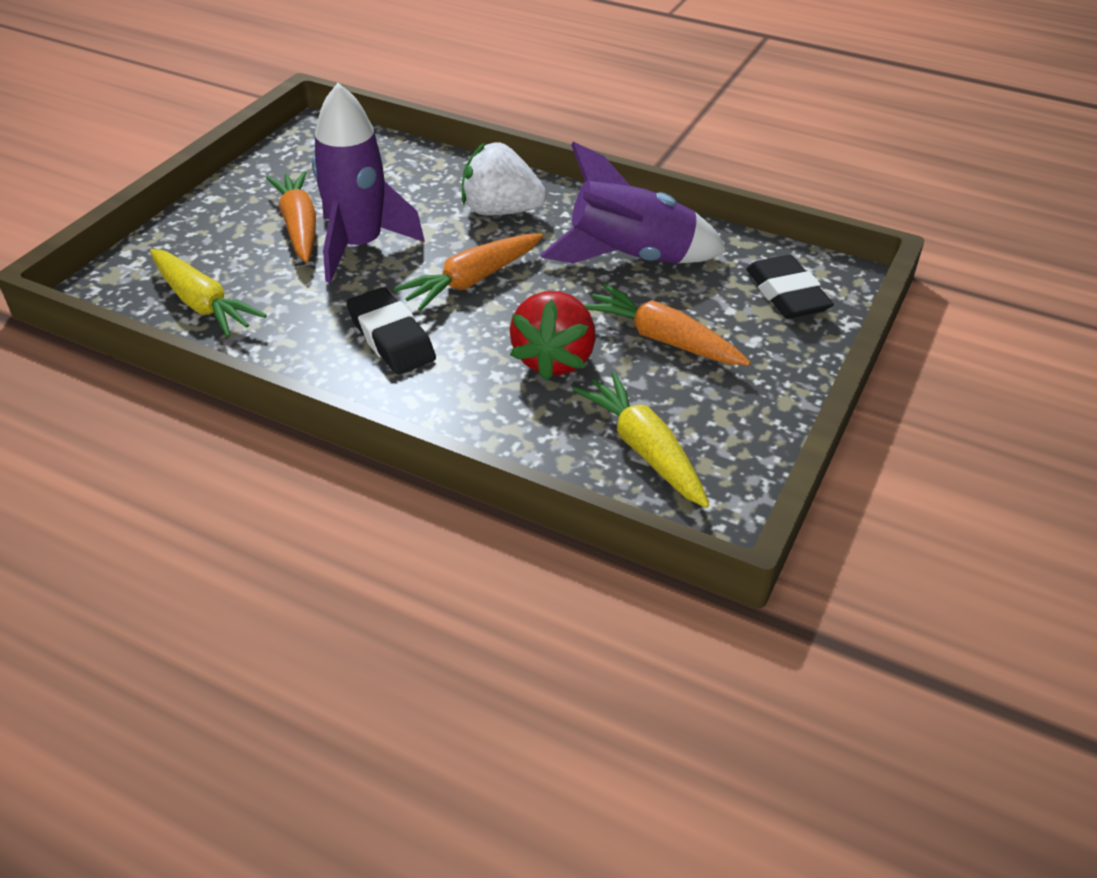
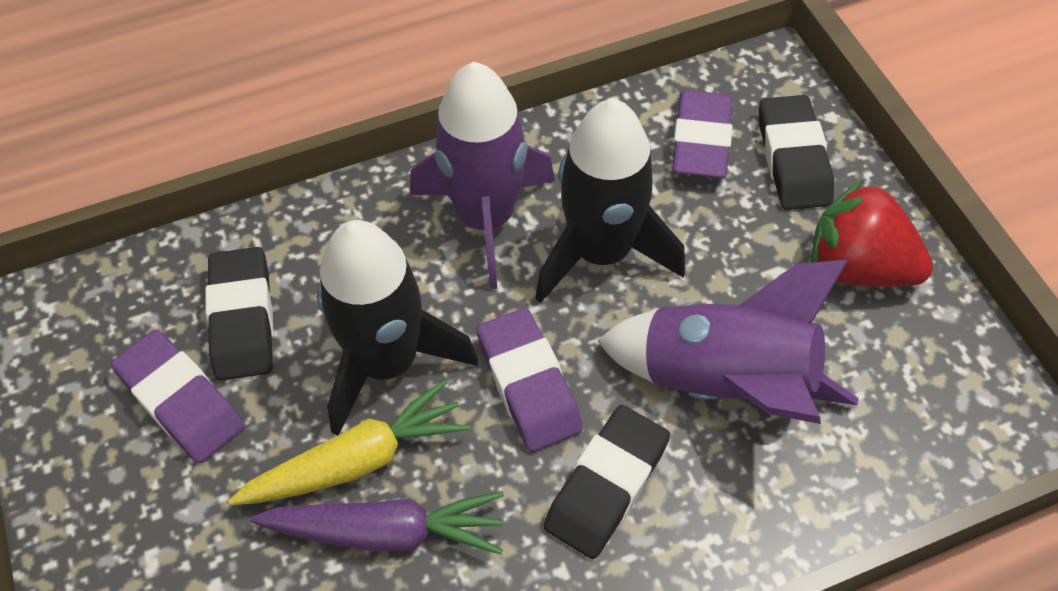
black eraser: 2 -> 3
black rocket: 0 -> 2
orange carrot: 3 -> 0
purple carrot: 0 -> 1
purple eraser: 0 -> 3
white strawberry: 1 -> 0
yellow carrot: 2 -> 1

